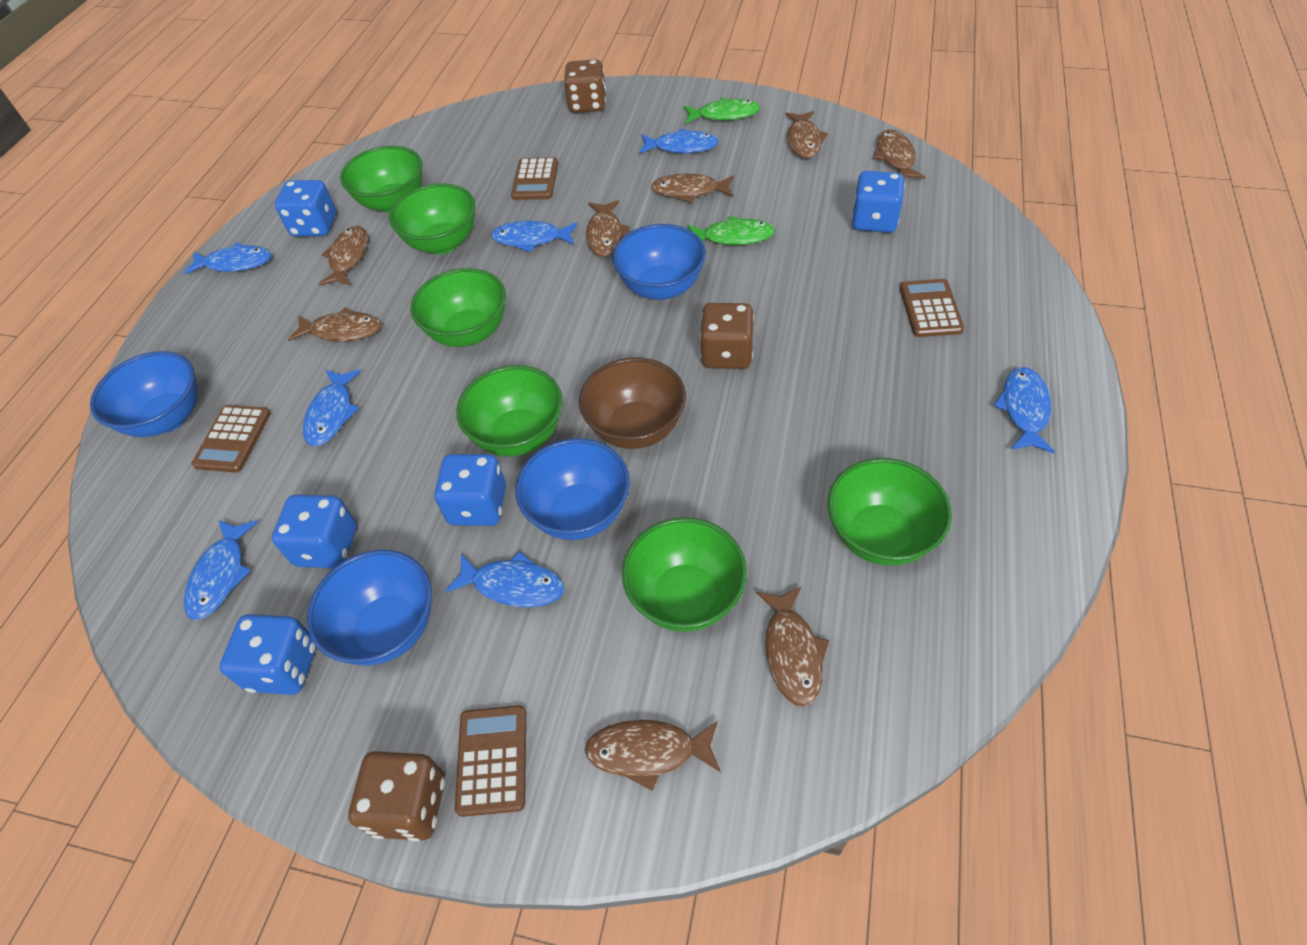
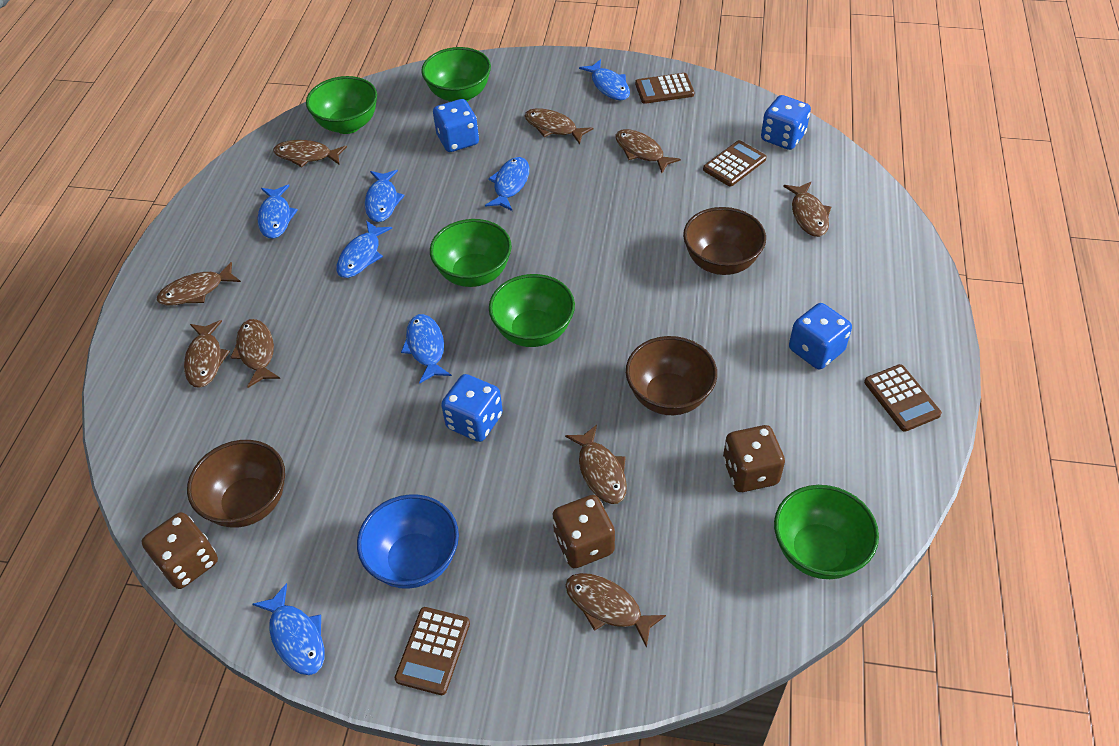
blue bowl: 4 -> 1
blue dice: 5 -> 4
brown bowl: 1 -> 3
brown fish: 8 -> 9
green bowl: 6 -> 5
green fish: 2 -> 0

